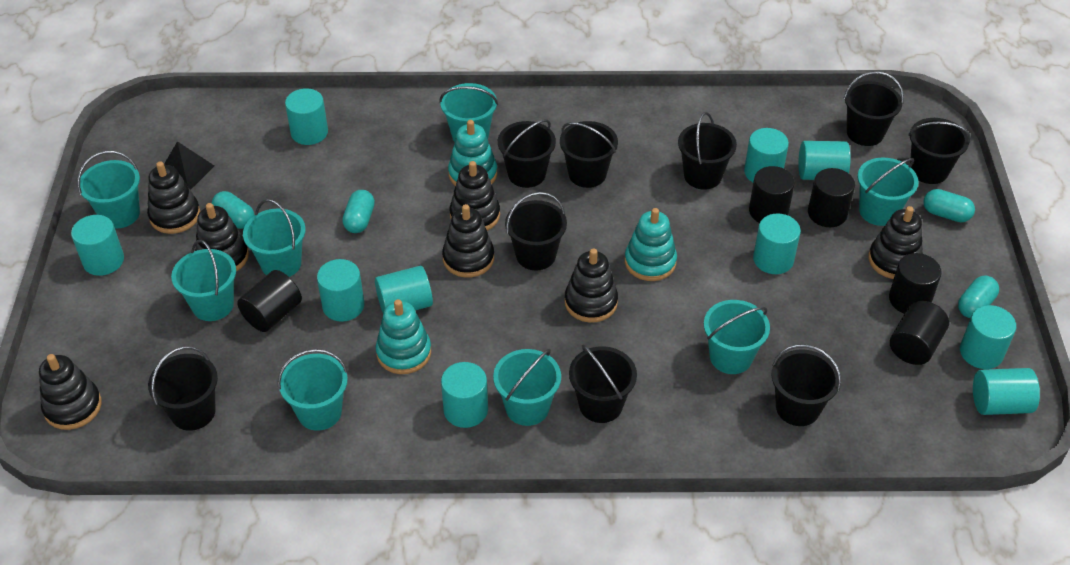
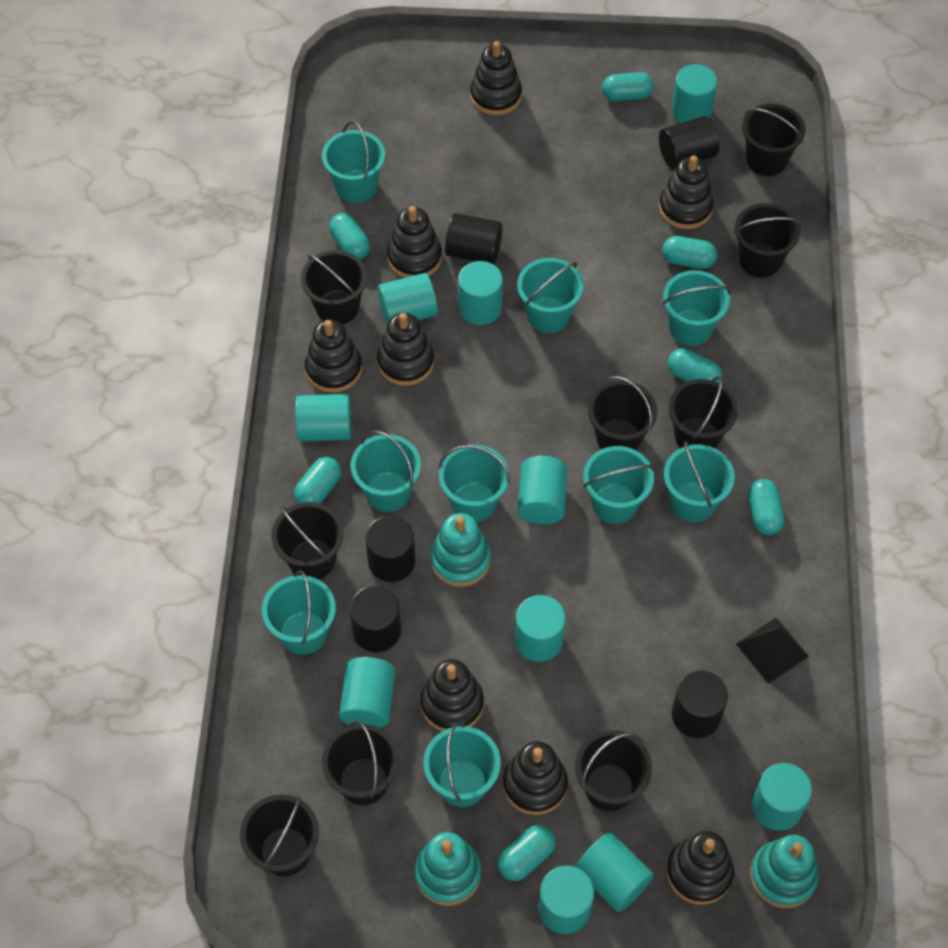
black stacking toy: 7 -> 8
turquoise bucket: 8 -> 9
turquoise capsule: 4 -> 7

